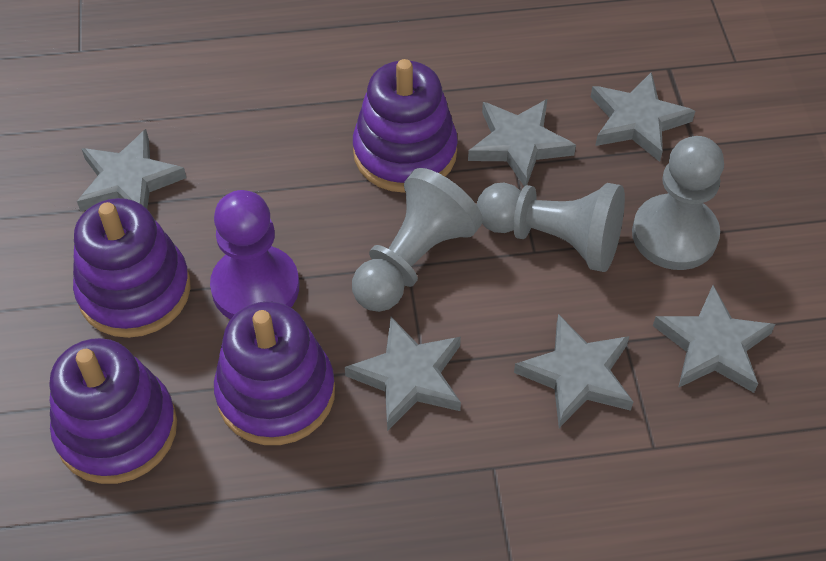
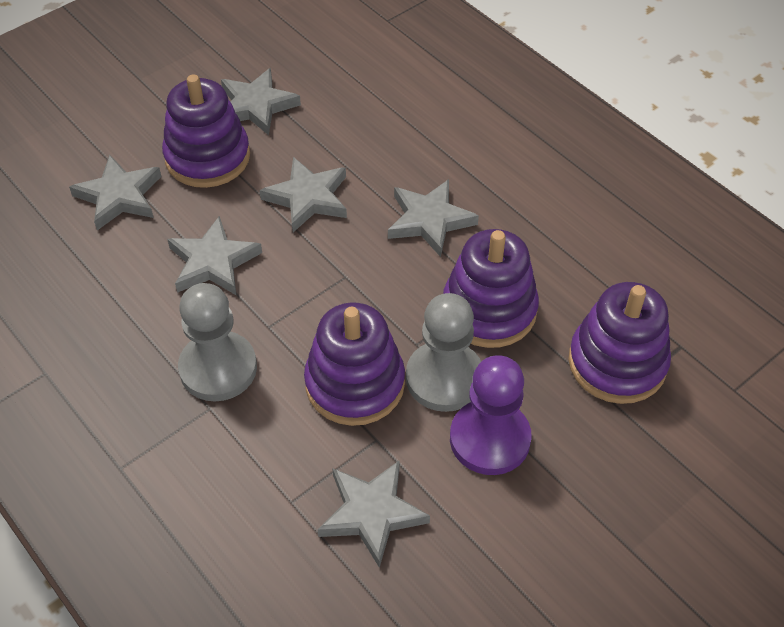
grey pawn: 3 -> 2

